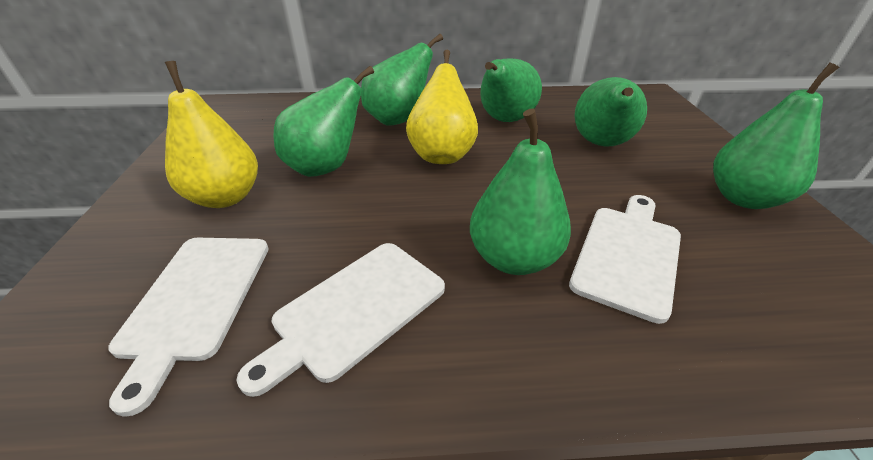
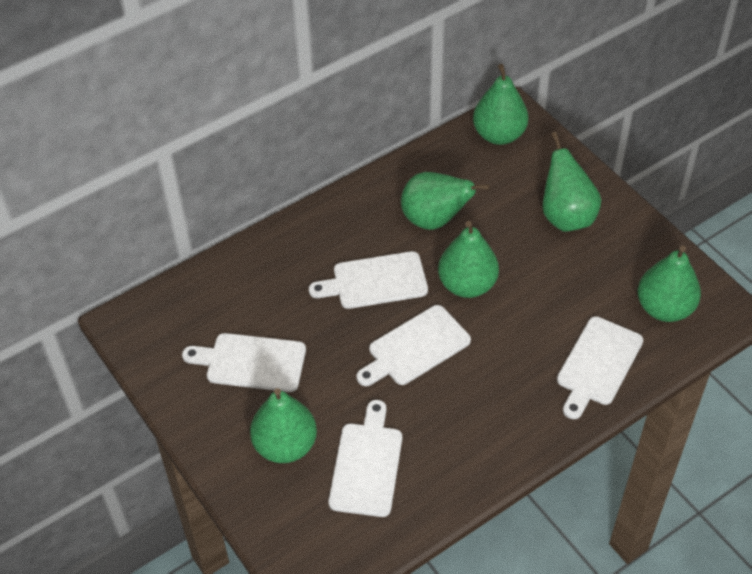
white cutting board: 3 -> 5
yellow pear: 2 -> 0

